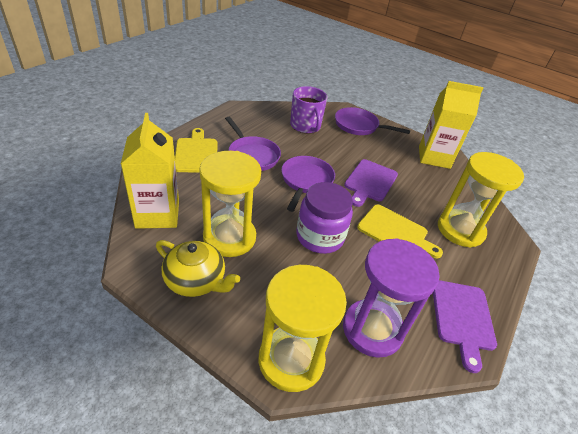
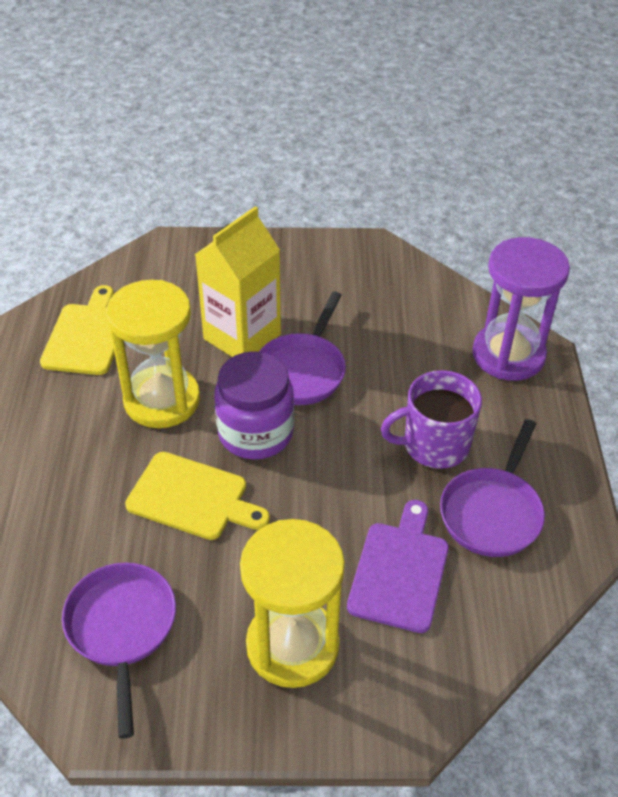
purple cutting board: 2 -> 1
yellow carton: 2 -> 1
yellow hourglass: 3 -> 2
yellow teapot: 1 -> 0

